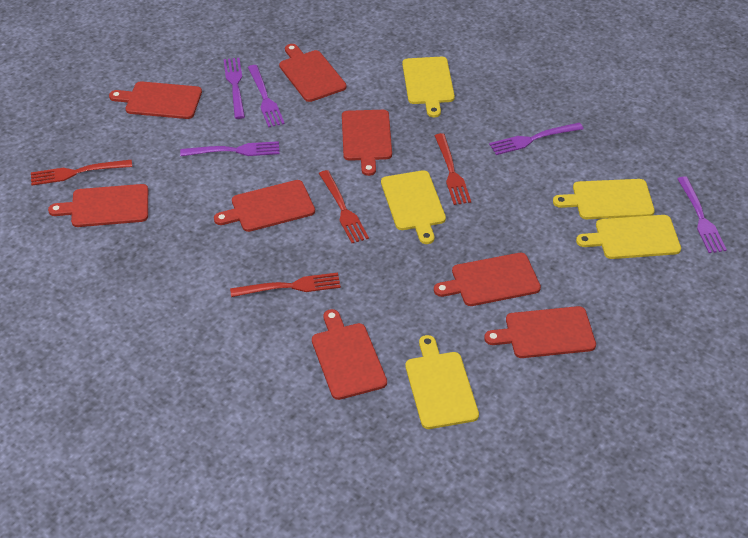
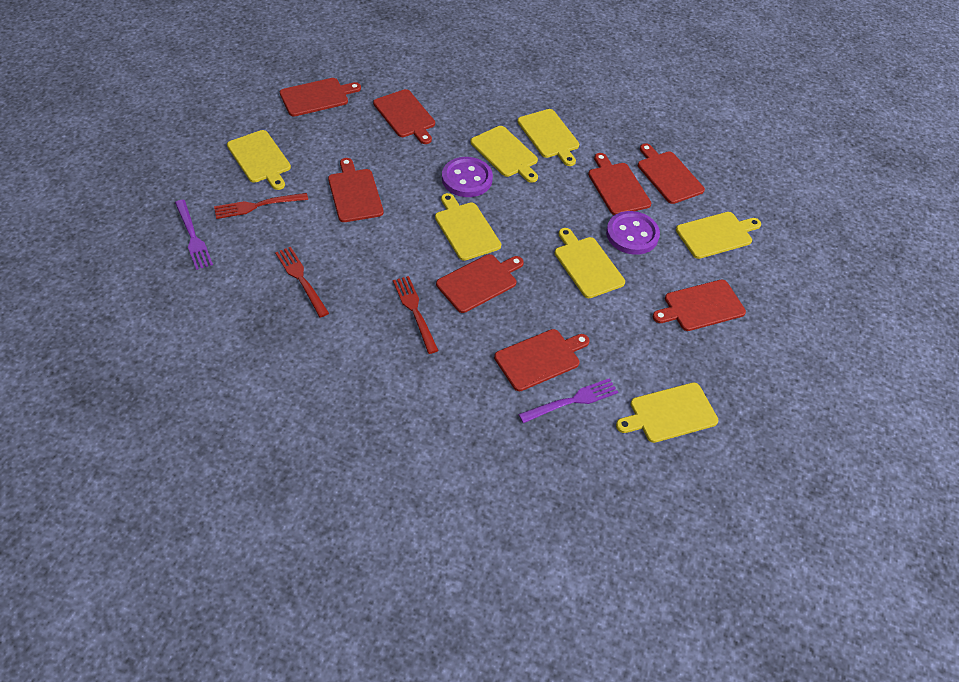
purple button: 0 -> 2
purple fork: 5 -> 2
red fork: 4 -> 3
yellow cutting board: 5 -> 7

